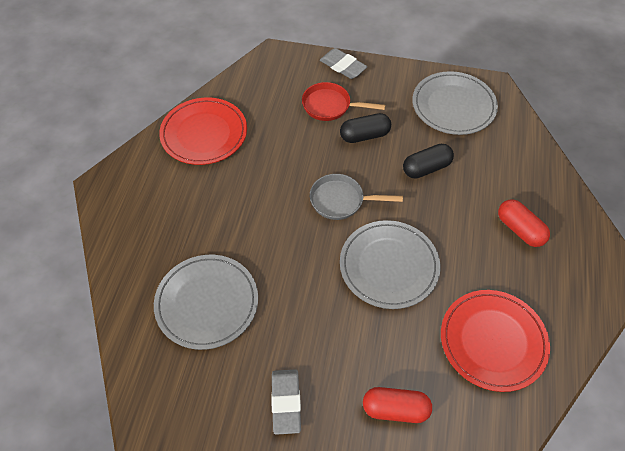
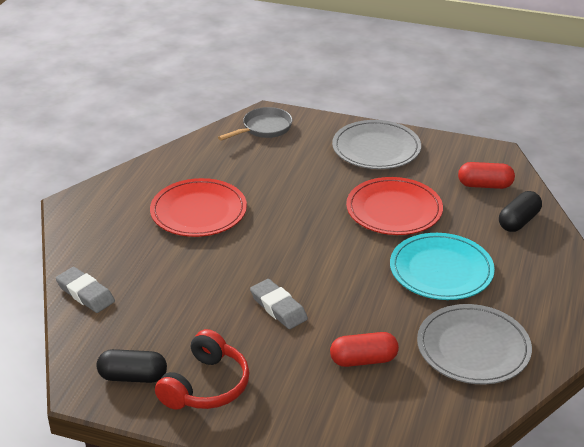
grey plate: 3 -> 2
red headphones: 0 -> 1
red pan: 1 -> 0
turquoise plate: 0 -> 1

